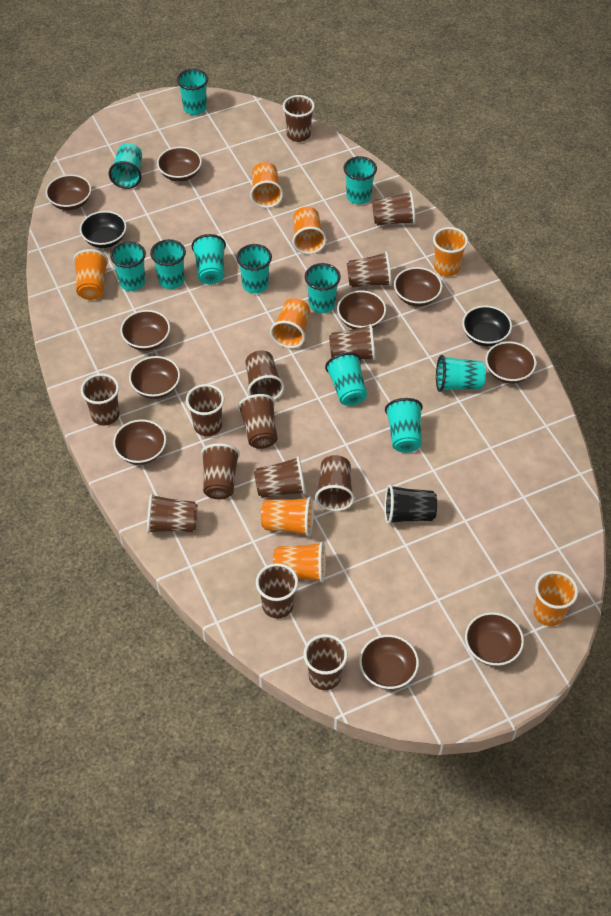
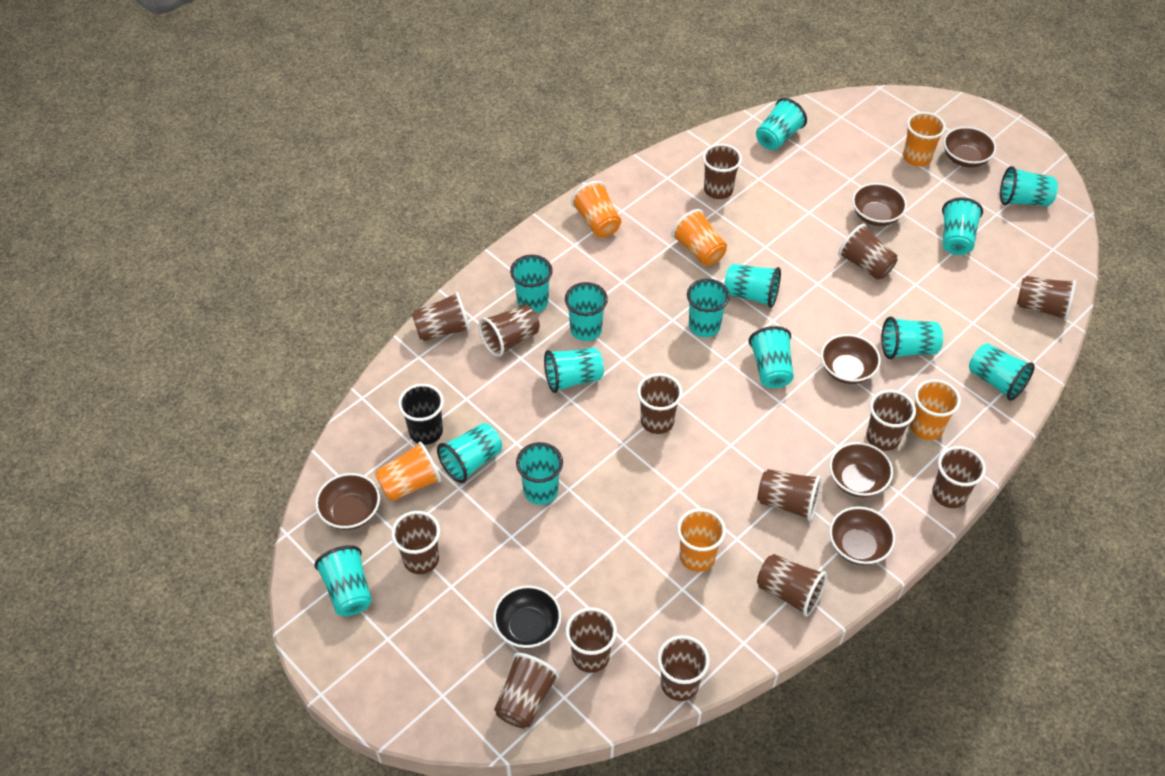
black bowl: 2 -> 1
brown bowl: 10 -> 6
orange cup: 8 -> 6
turquoise cup: 11 -> 14

